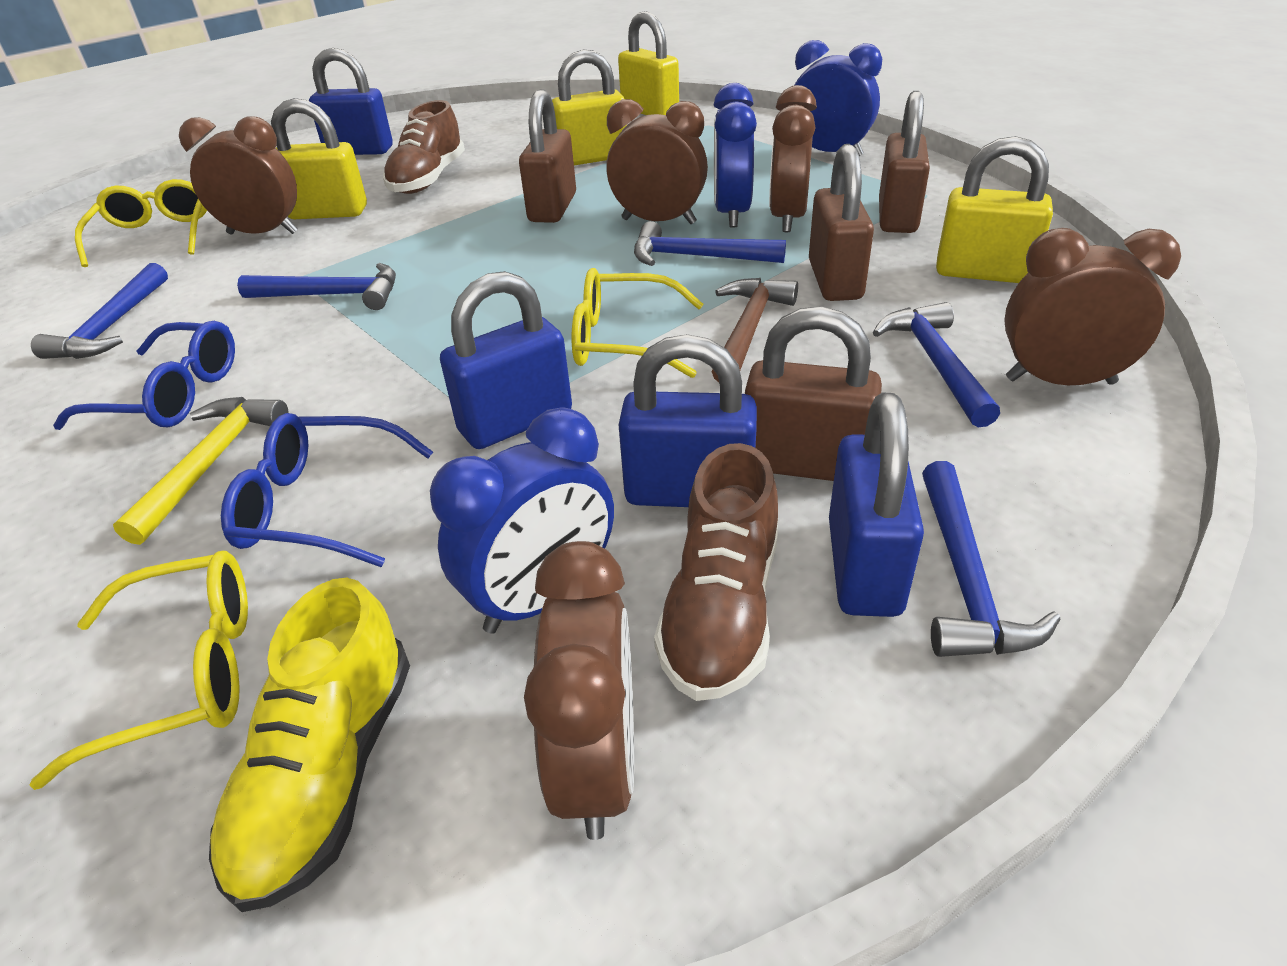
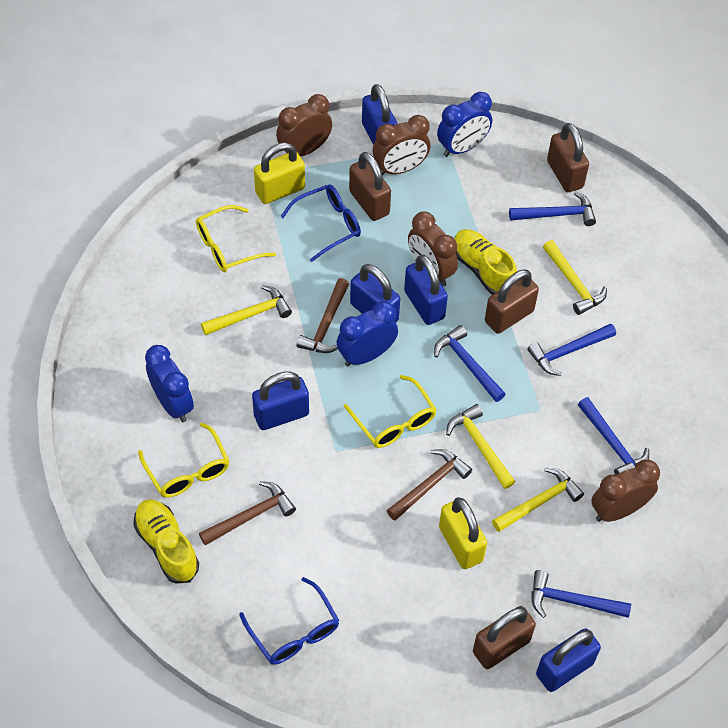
blue padlock: 4 -> 5
brown clock: 5 -> 4
brown hammer: 1 -> 3
brown shoe: 2 -> 0
yellow hammer: 1 -> 4
yellow padlock: 4 -> 2
yellow shoe: 1 -> 2

